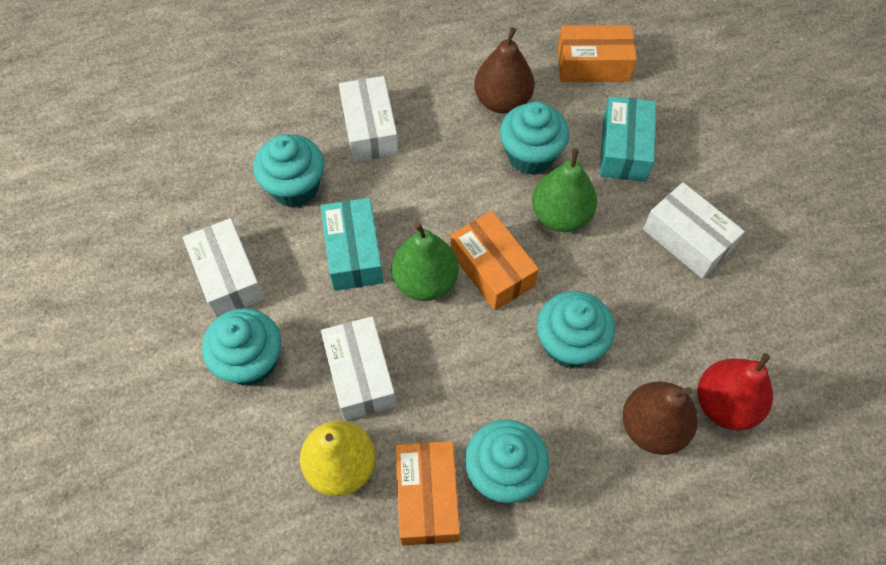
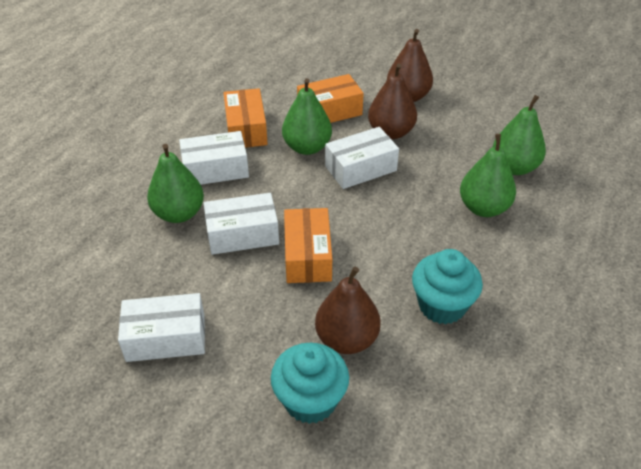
brown pear: 2 -> 3
green pear: 2 -> 4
red pear: 1 -> 0
turquoise box: 2 -> 0
turquoise cupcake: 5 -> 2
yellow pear: 1 -> 0

